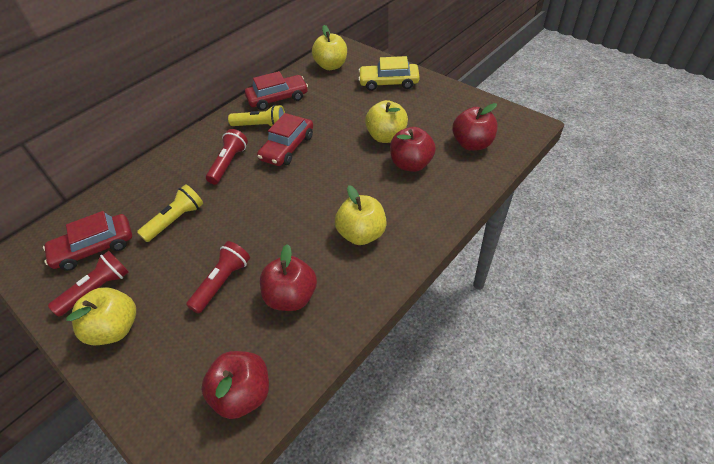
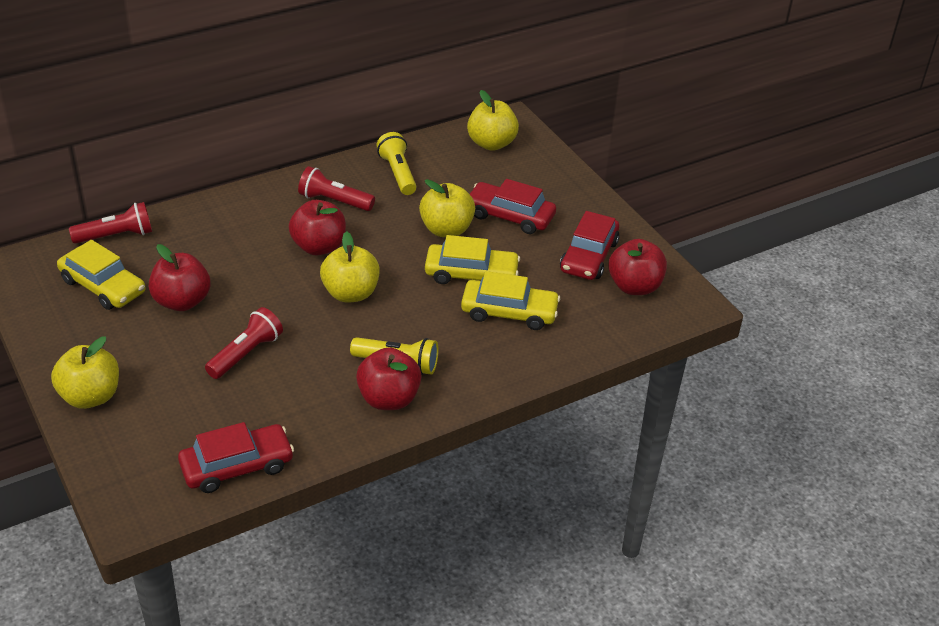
yellow car: 1 -> 3

